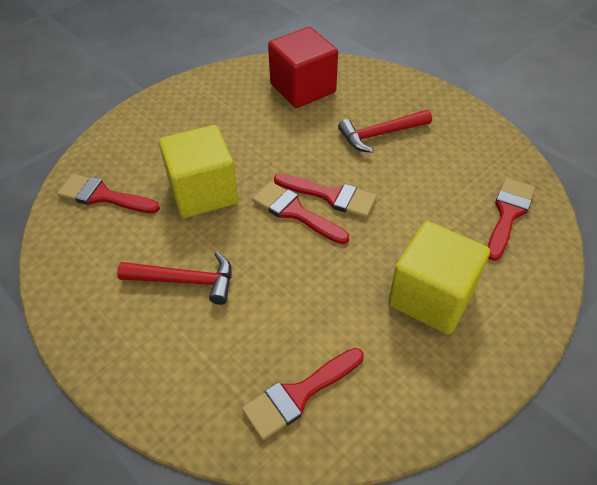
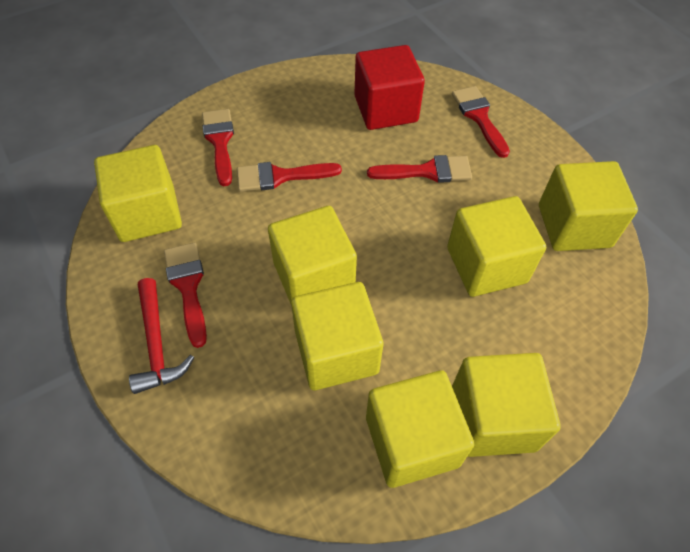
red hammer: 2 -> 1
yellow cube: 2 -> 7

